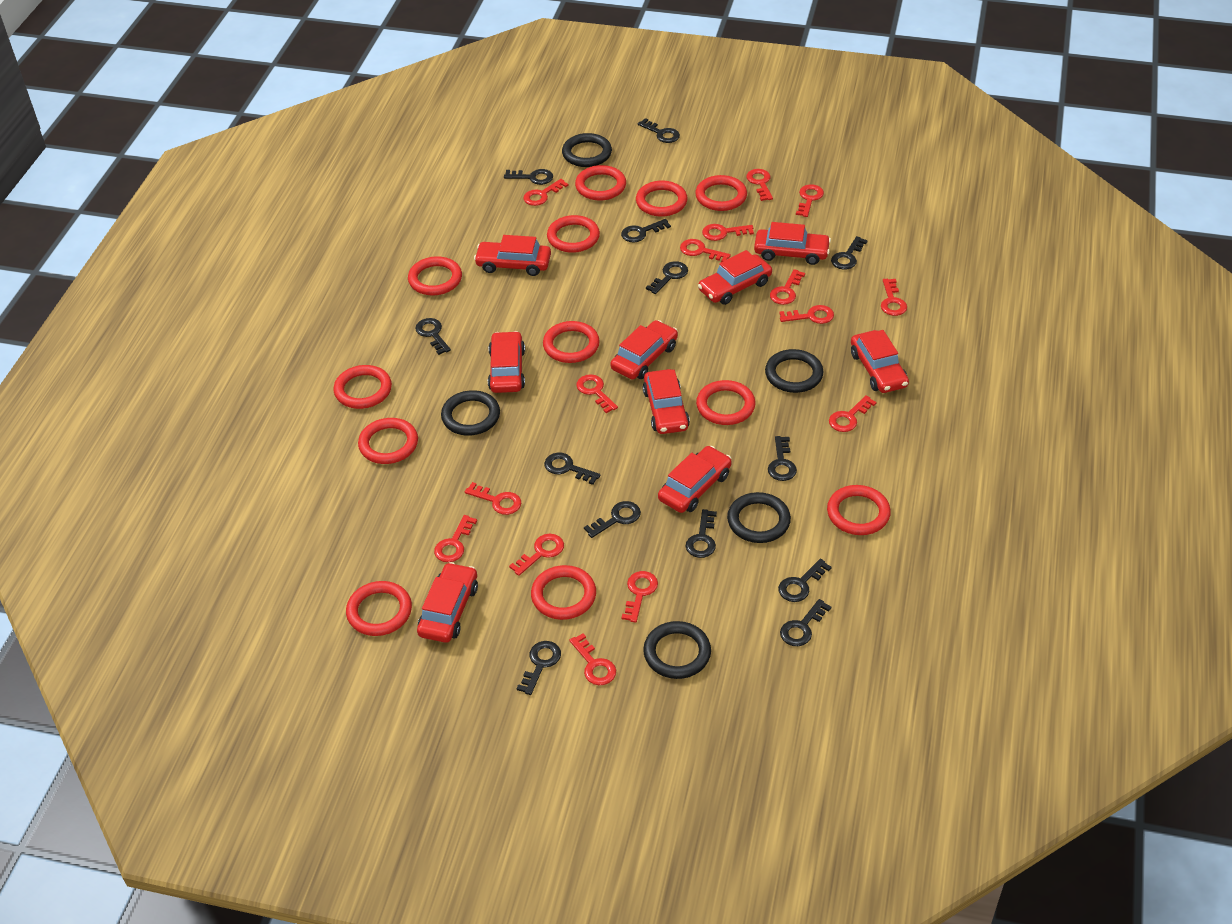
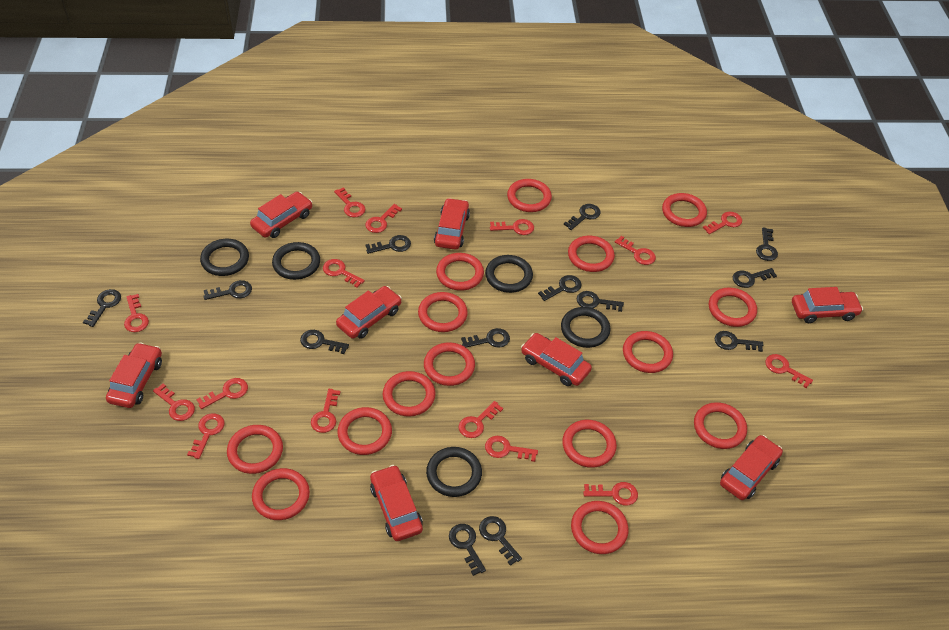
red car: 9 -> 8
red ring: 12 -> 15

